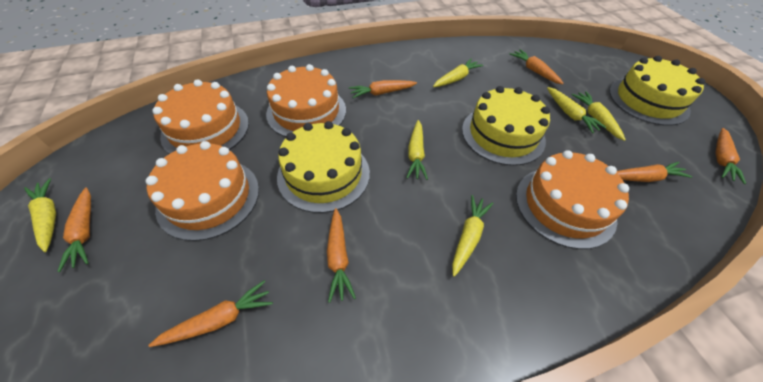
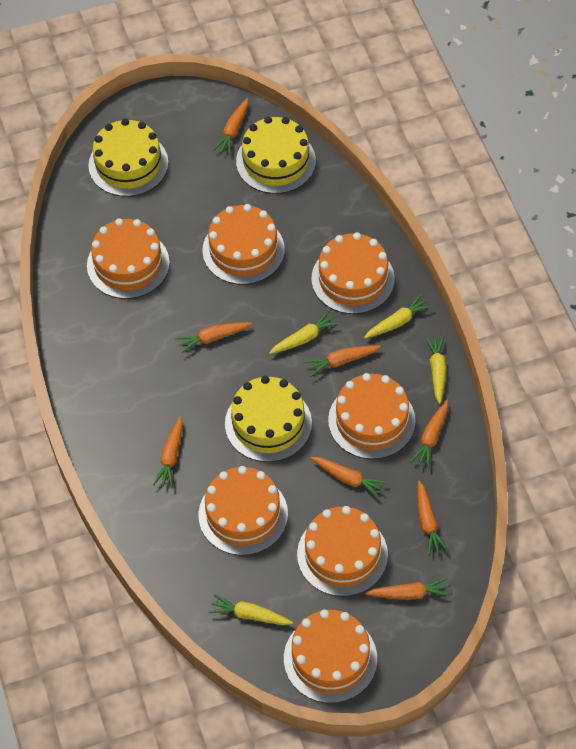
orange cake: 4 -> 7
orange carrot: 7 -> 8
yellow carrot: 6 -> 4

